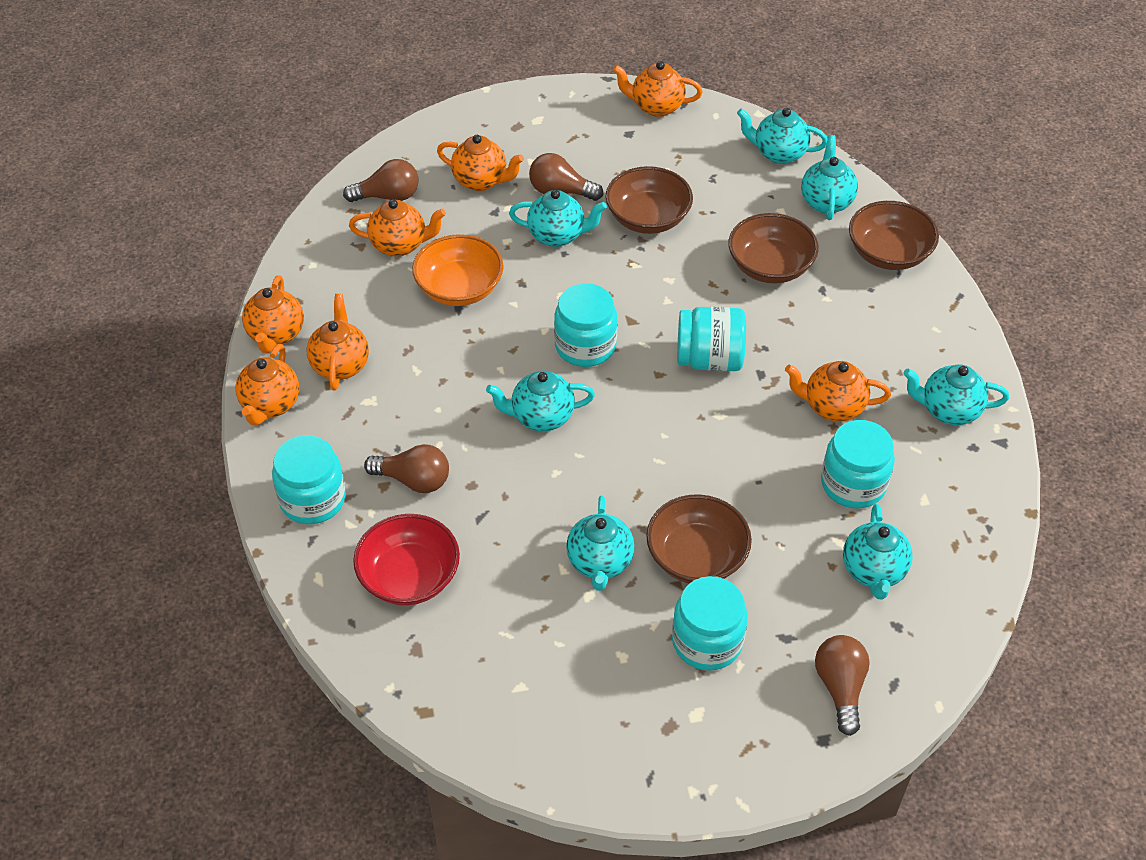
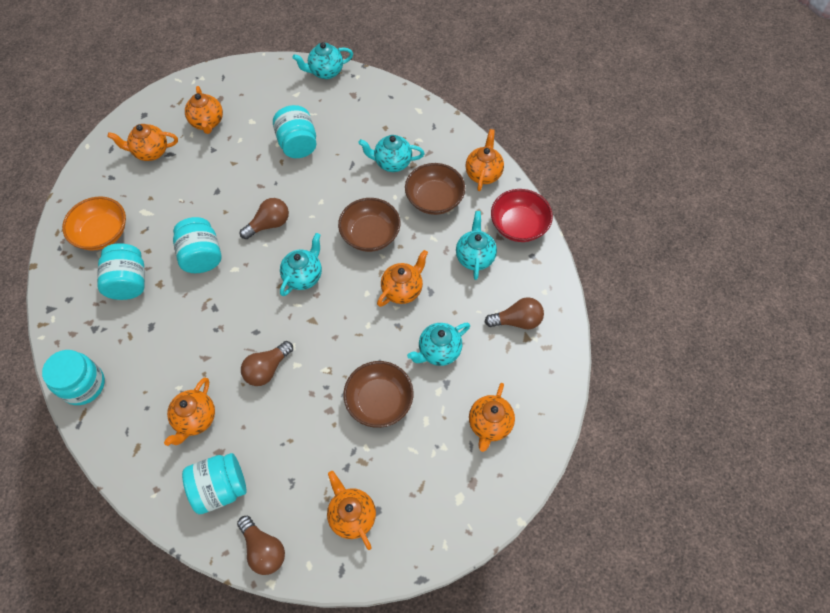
brown bowl: 4 -> 3
turquoise teapot: 7 -> 5

